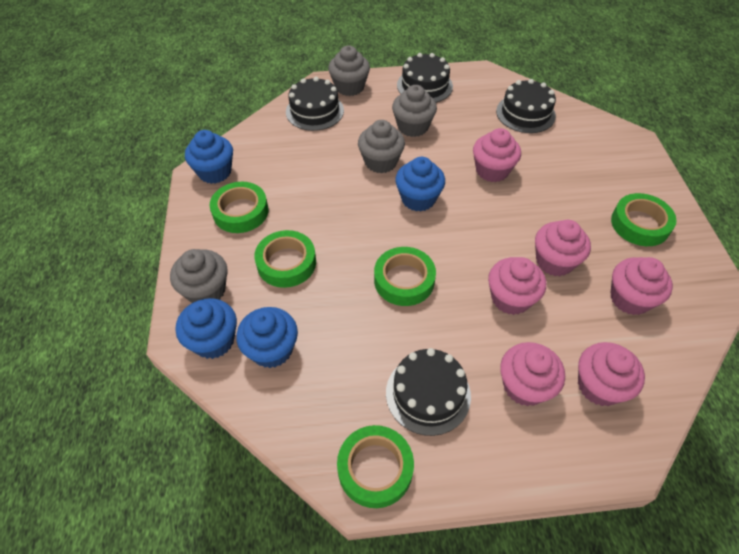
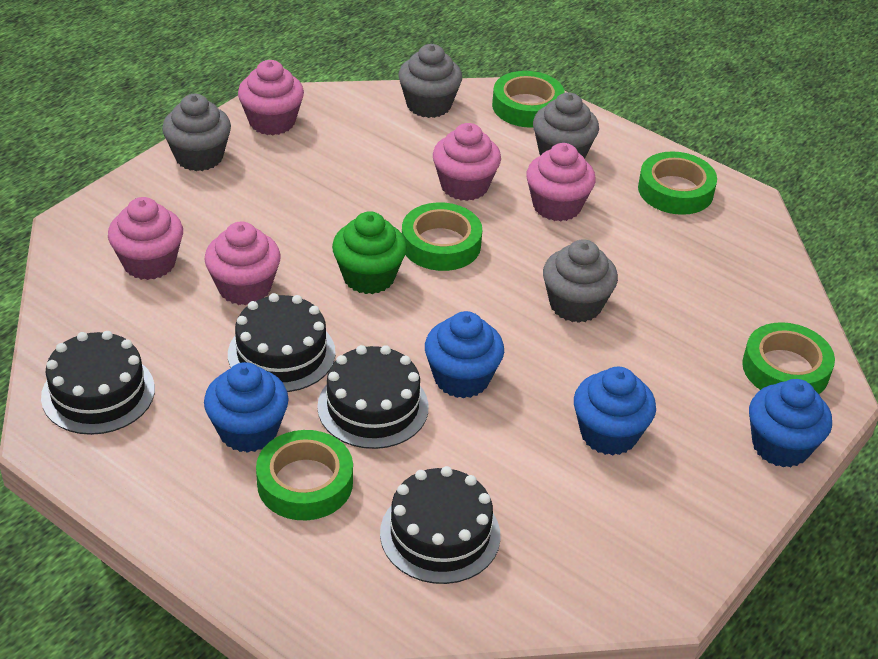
green cupcake: 0 -> 1
pink cupcake: 6 -> 5

